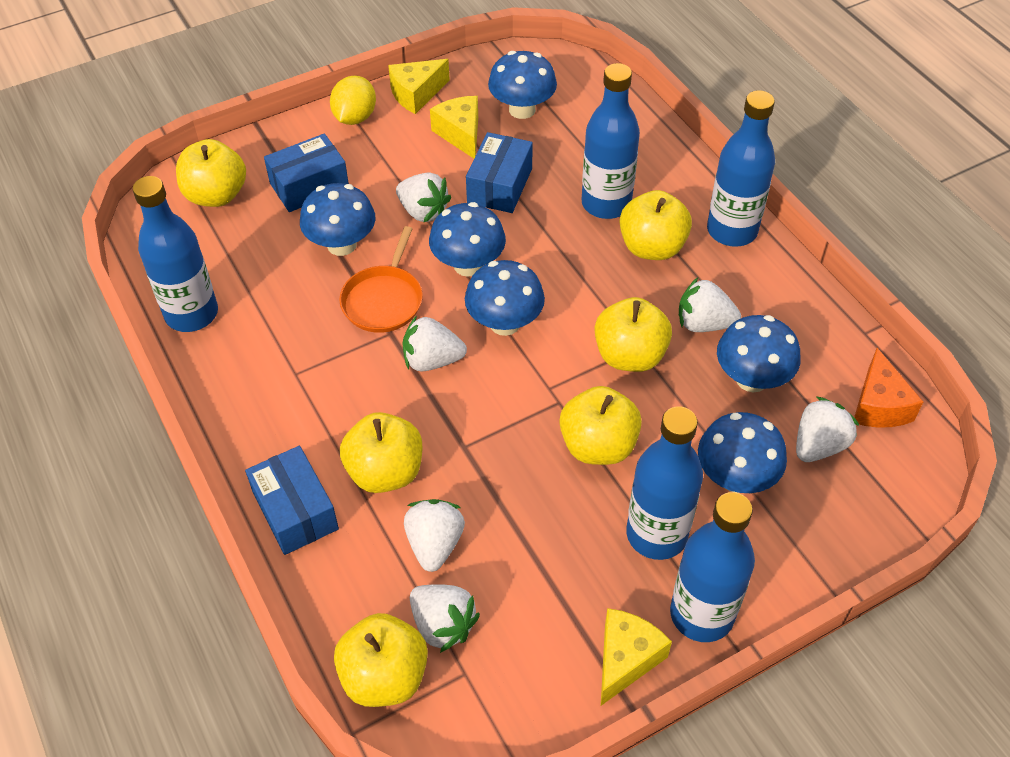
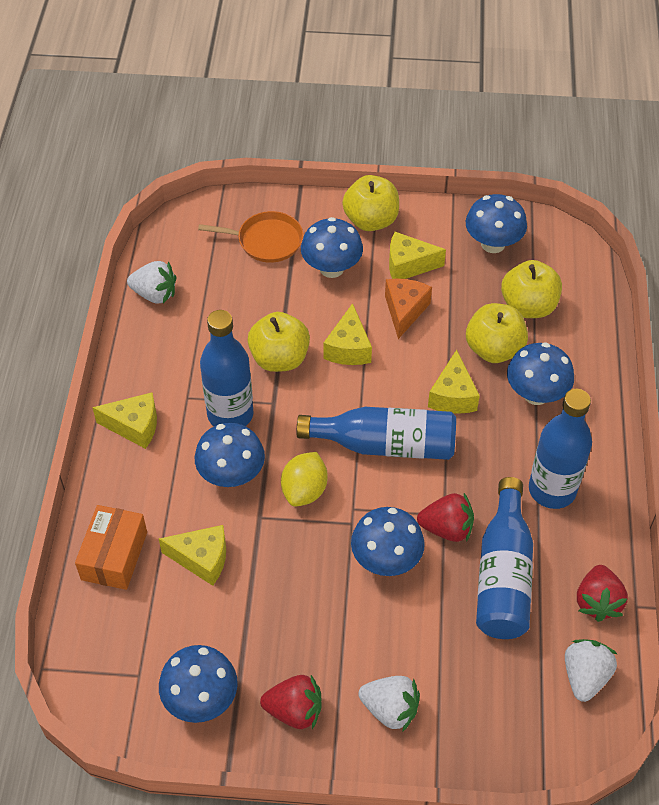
blue bottle: 5 -> 4
blue box: 3 -> 0
orange box: 0 -> 1
red strawberry: 0 -> 3
white strawberry: 6 -> 3
yellow apple: 6 -> 4
yellow cheese: 3 -> 5

